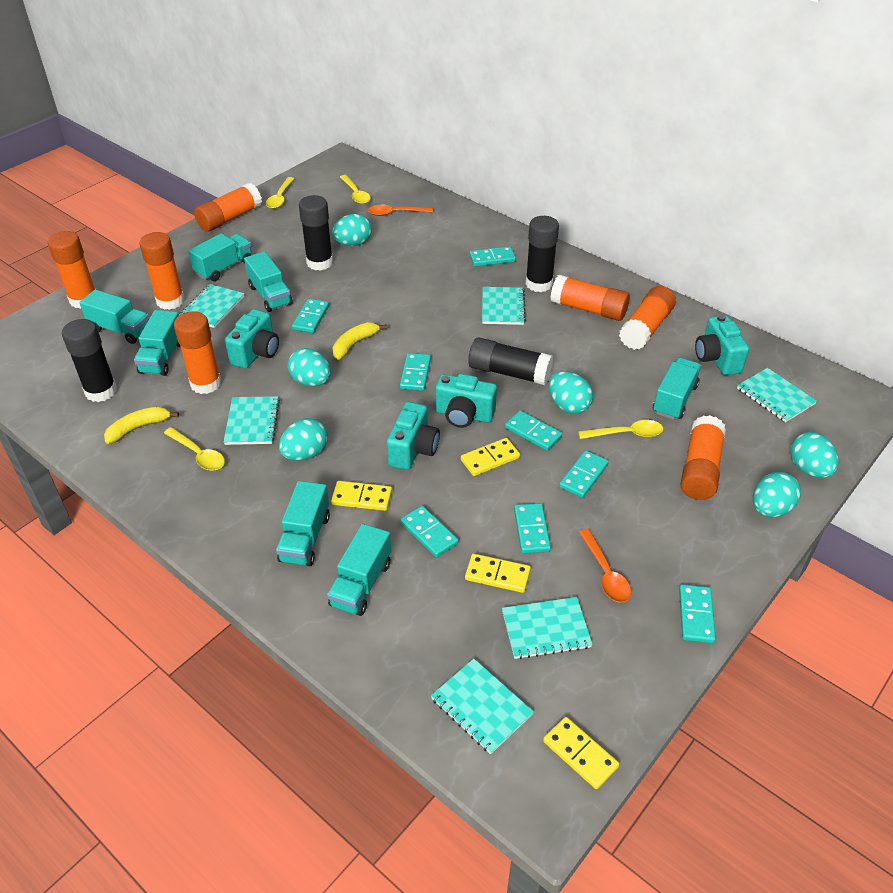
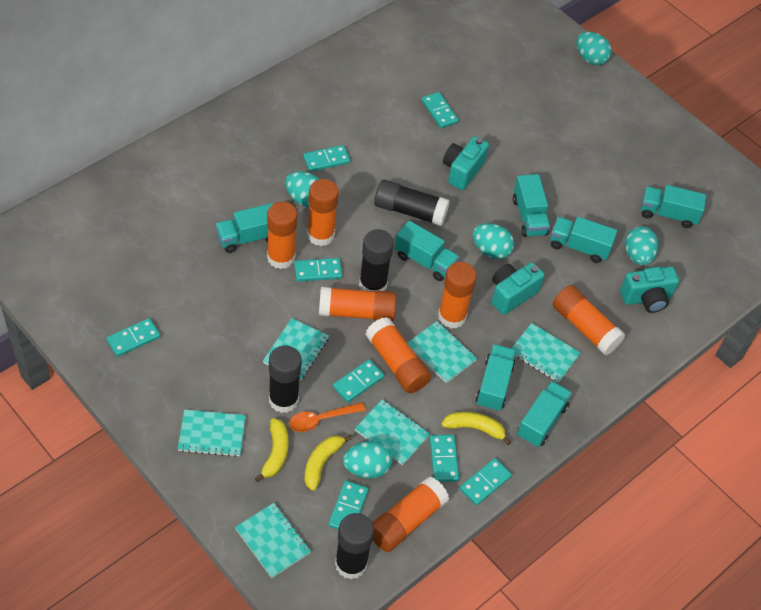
orange spoon: 2 -> 1
turquoise camera: 4 -> 3
turquoise egg: 6 -> 5
yellow banana: 2 -> 3
yellow domino: 4 -> 0
yellow spoon: 4 -> 0

